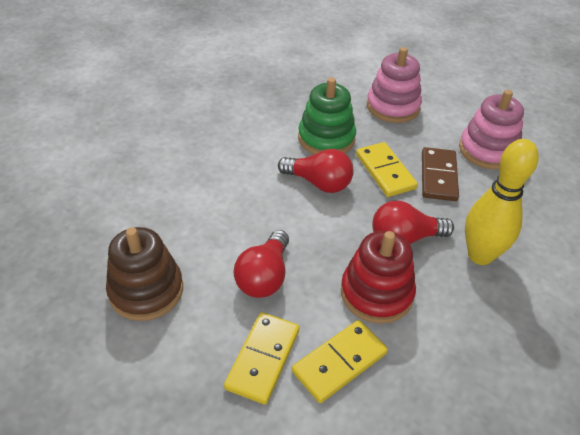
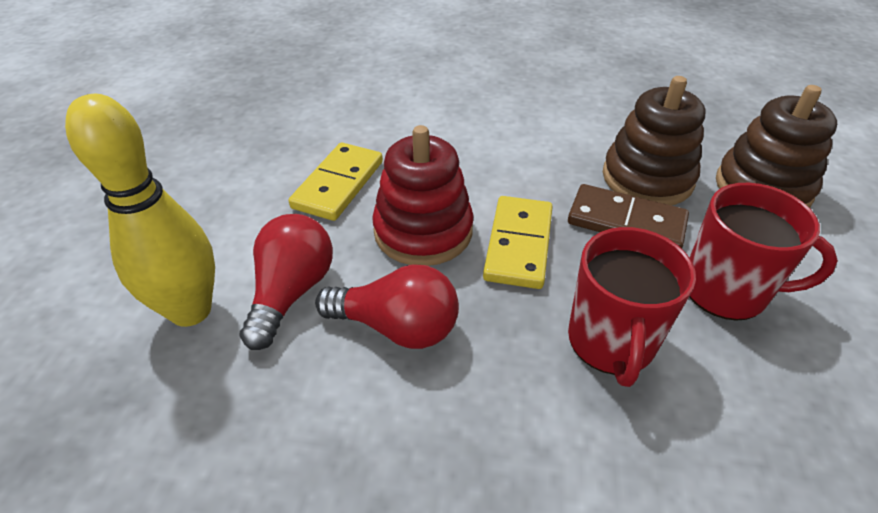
brown stacking toy: 1 -> 2
green stacking toy: 1 -> 0
pink stacking toy: 2 -> 0
red light bulb: 3 -> 2
red mug: 0 -> 2
yellow domino: 3 -> 2

